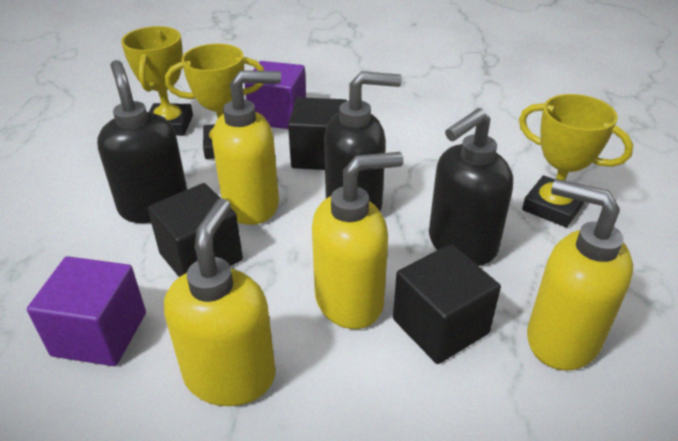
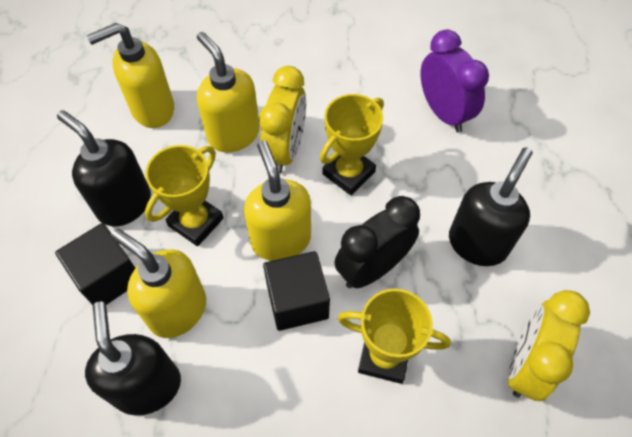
black clock: 0 -> 1
black cube: 3 -> 2
purple clock: 0 -> 1
purple cube: 2 -> 0
yellow clock: 0 -> 2

